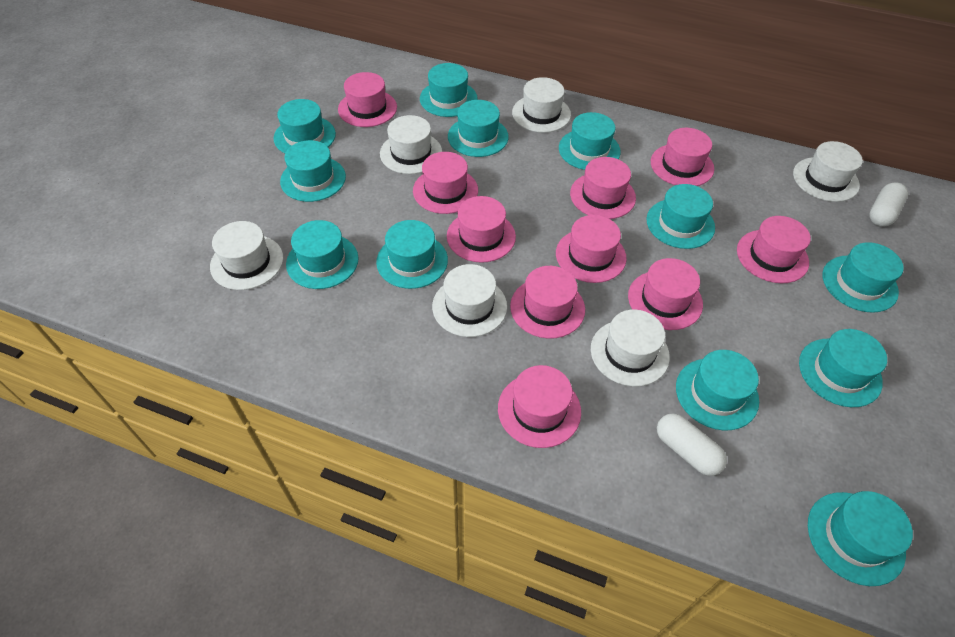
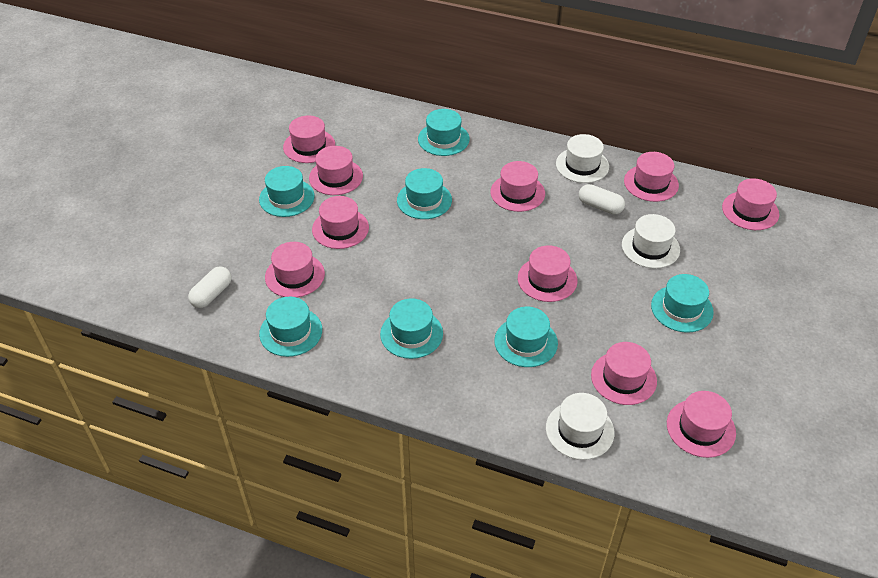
turquoise hat: 12 -> 7
white hat: 6 -> 3

